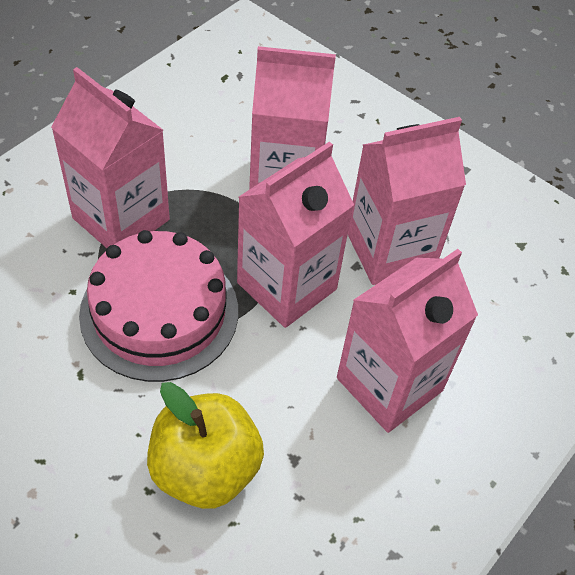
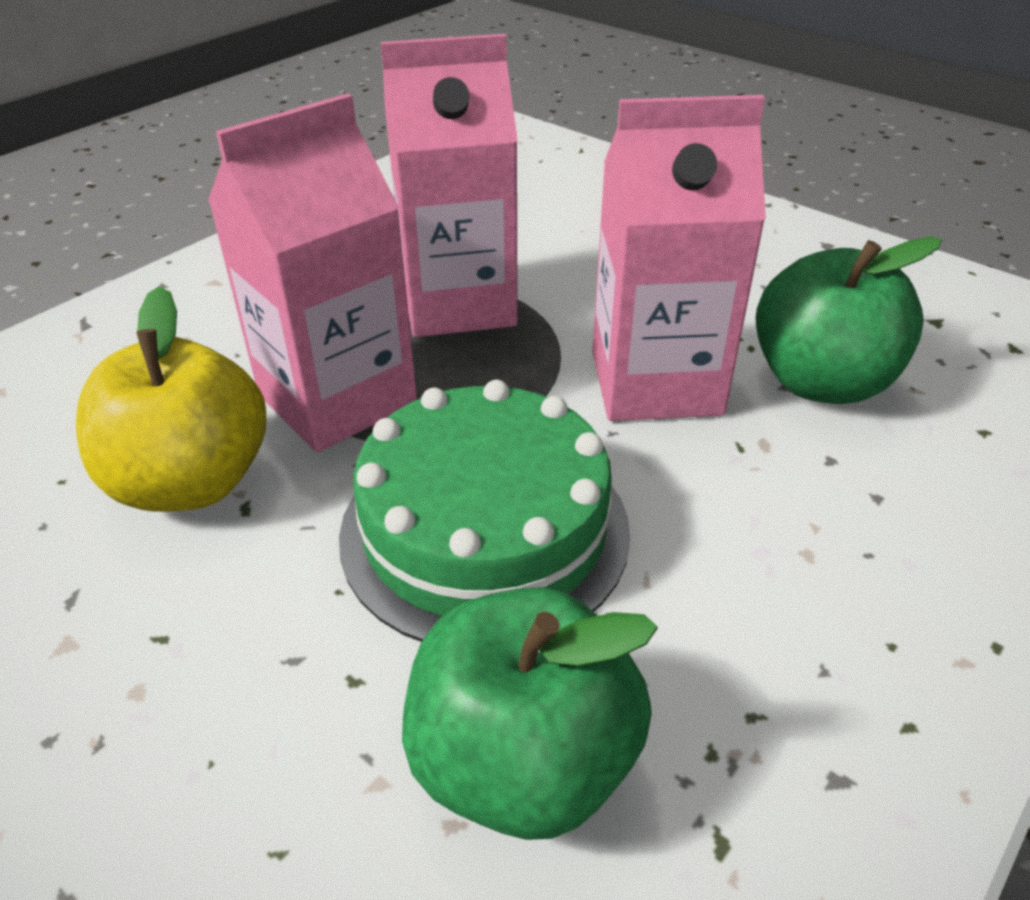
green apple: 0 -> 2
green cake: 0 -> 1
pink cake: 1 -> 0
pink carton: 5 -> 3

